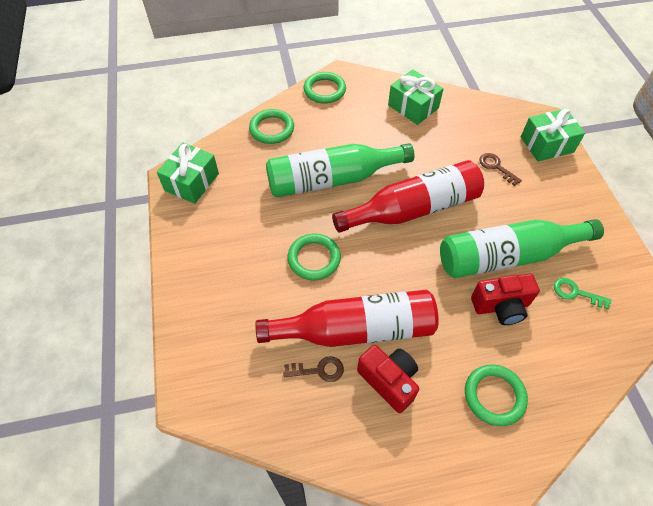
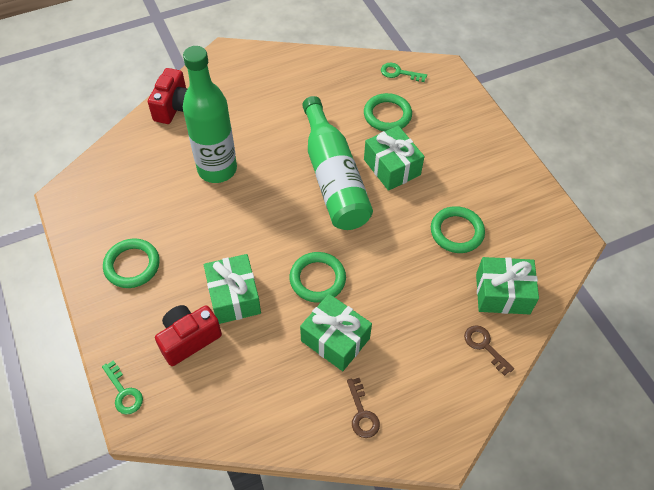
green gift: 3 -> 4
green key: 1 -> 2
red bottle: 2 -> 0

